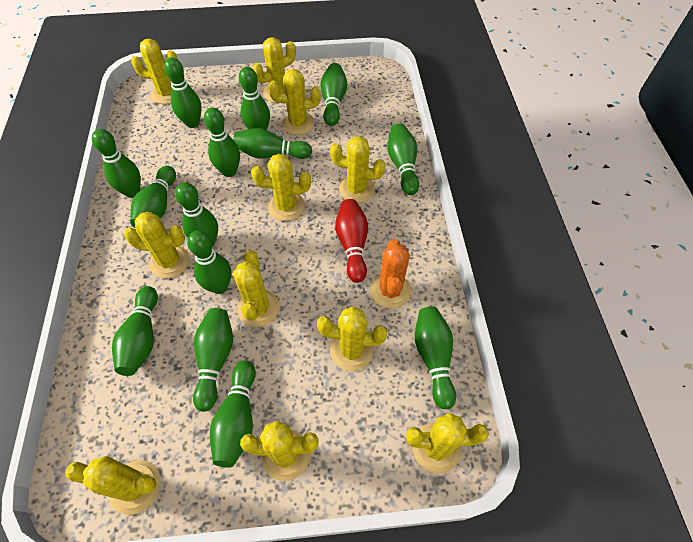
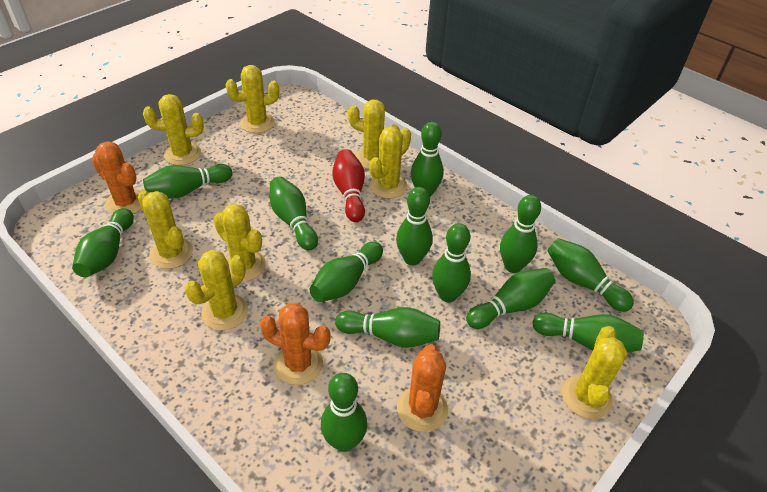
green bowling pin: 14 -> 13
orange cactus: 1 -> 3
yellow cactus: 11 -> 8

